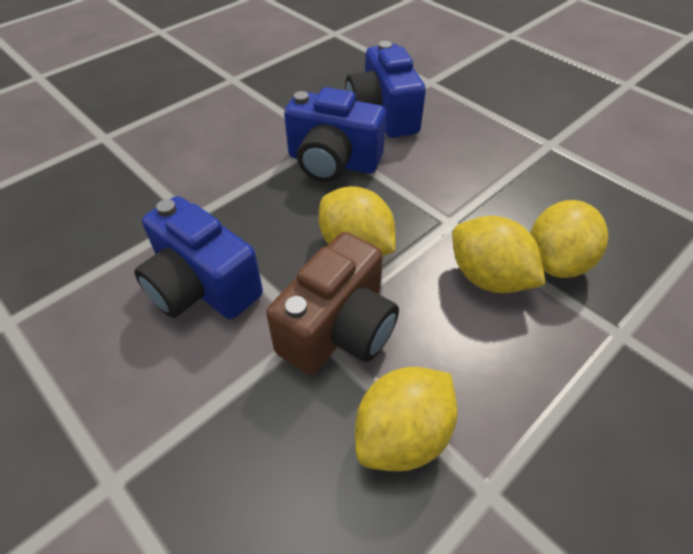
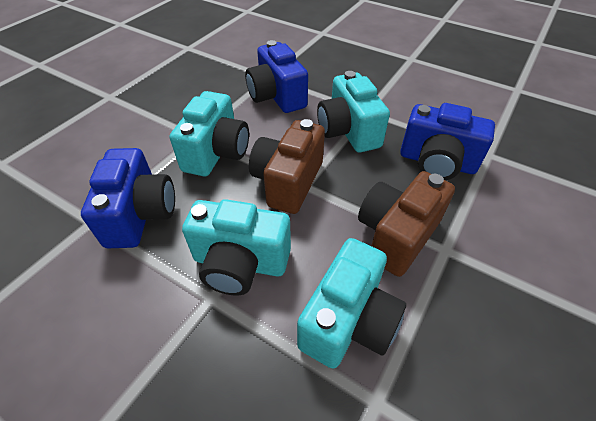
brown camera: 1 -> 2
turquoise camera: 0 -> 4
yellow lemon: 4 -> 0

